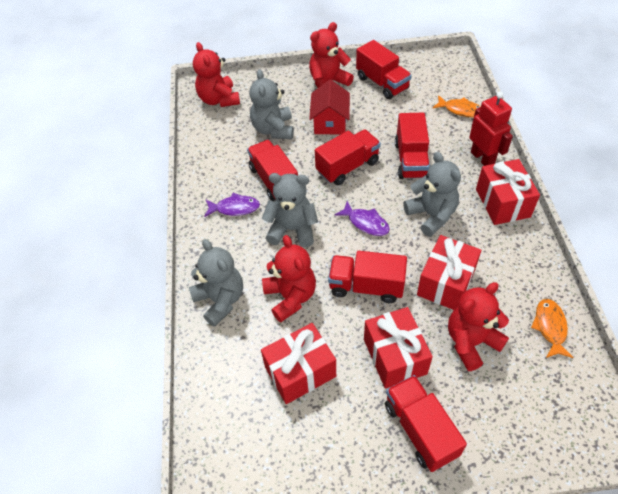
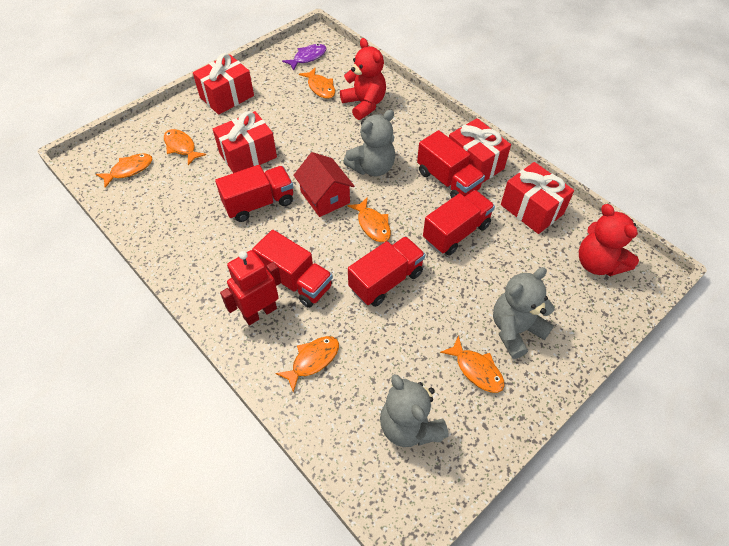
grey teddy bear: 4 -> 3
orange fish: 2 -> 6
purple fish: 2 -> 1
red teddy bear: 4 -> 2
red truck: 6 -> 5

